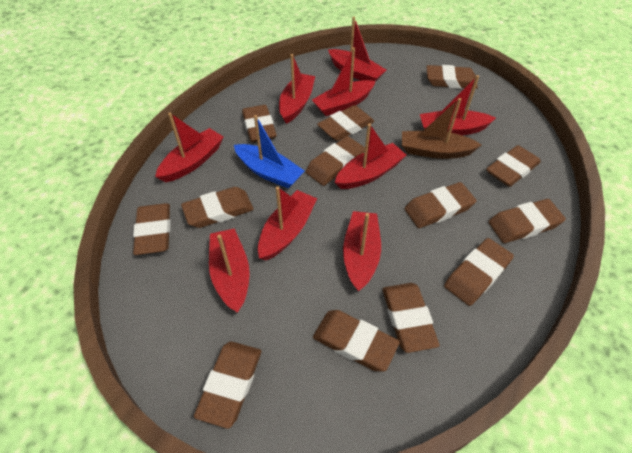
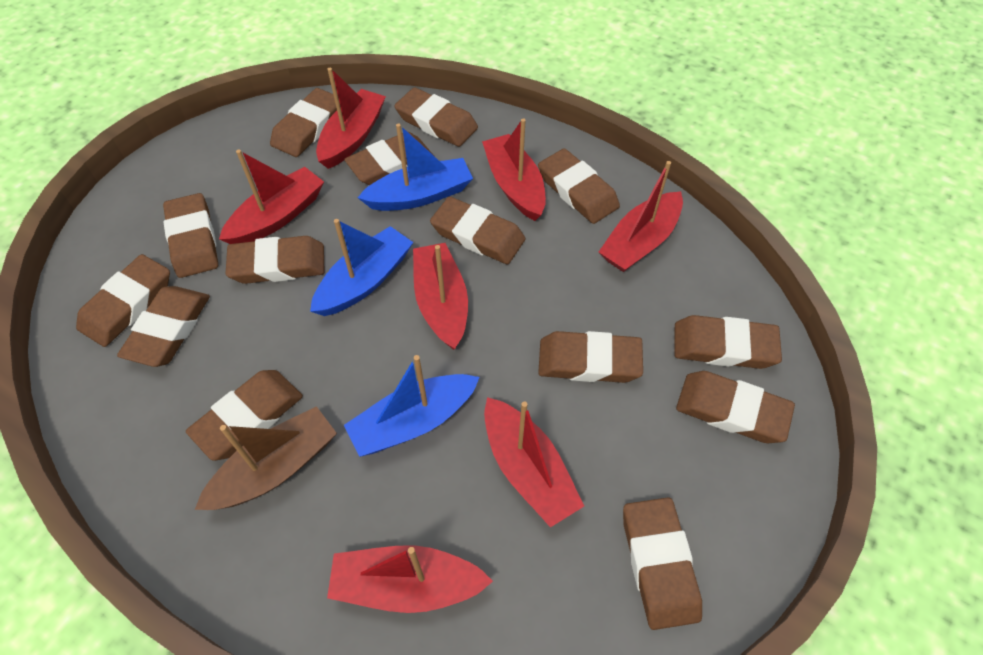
blue boat: 1 -> 3
brown eraser: 13 -> 14
red boat: 9 -> 7

